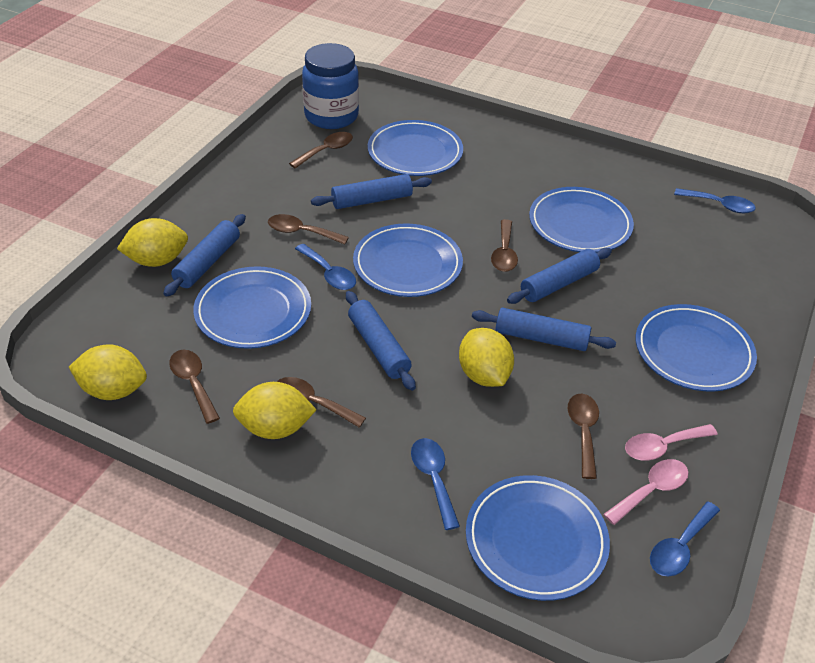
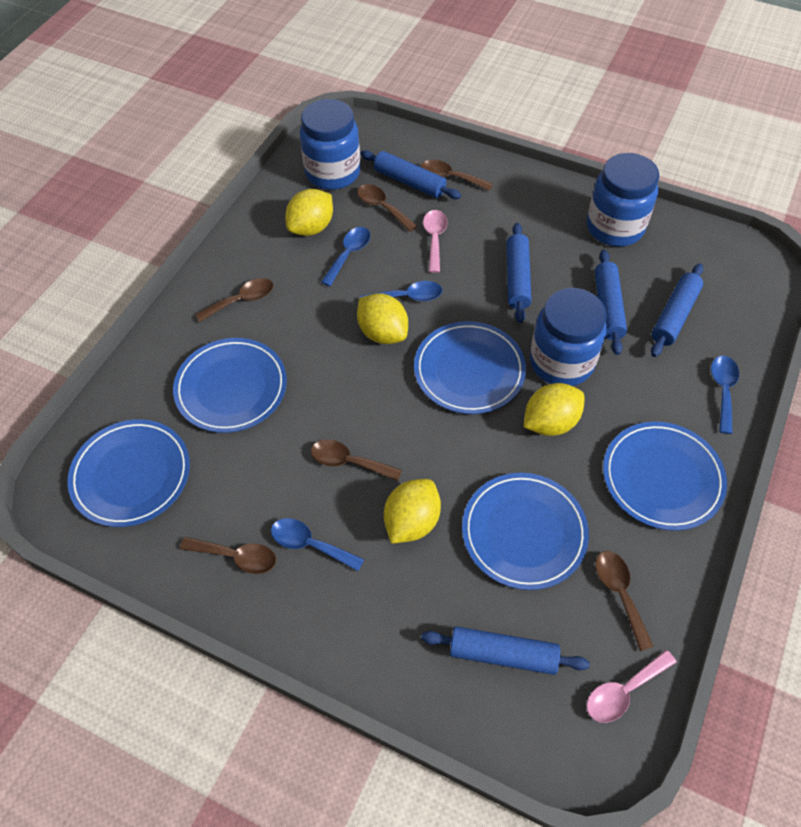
blue jar: 1 -> 3
blue plate: 6 -> 5

